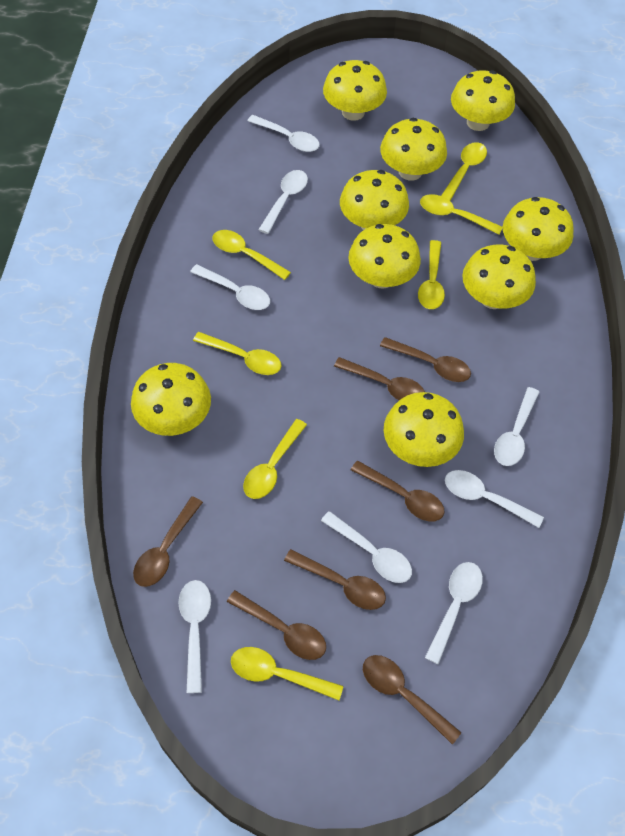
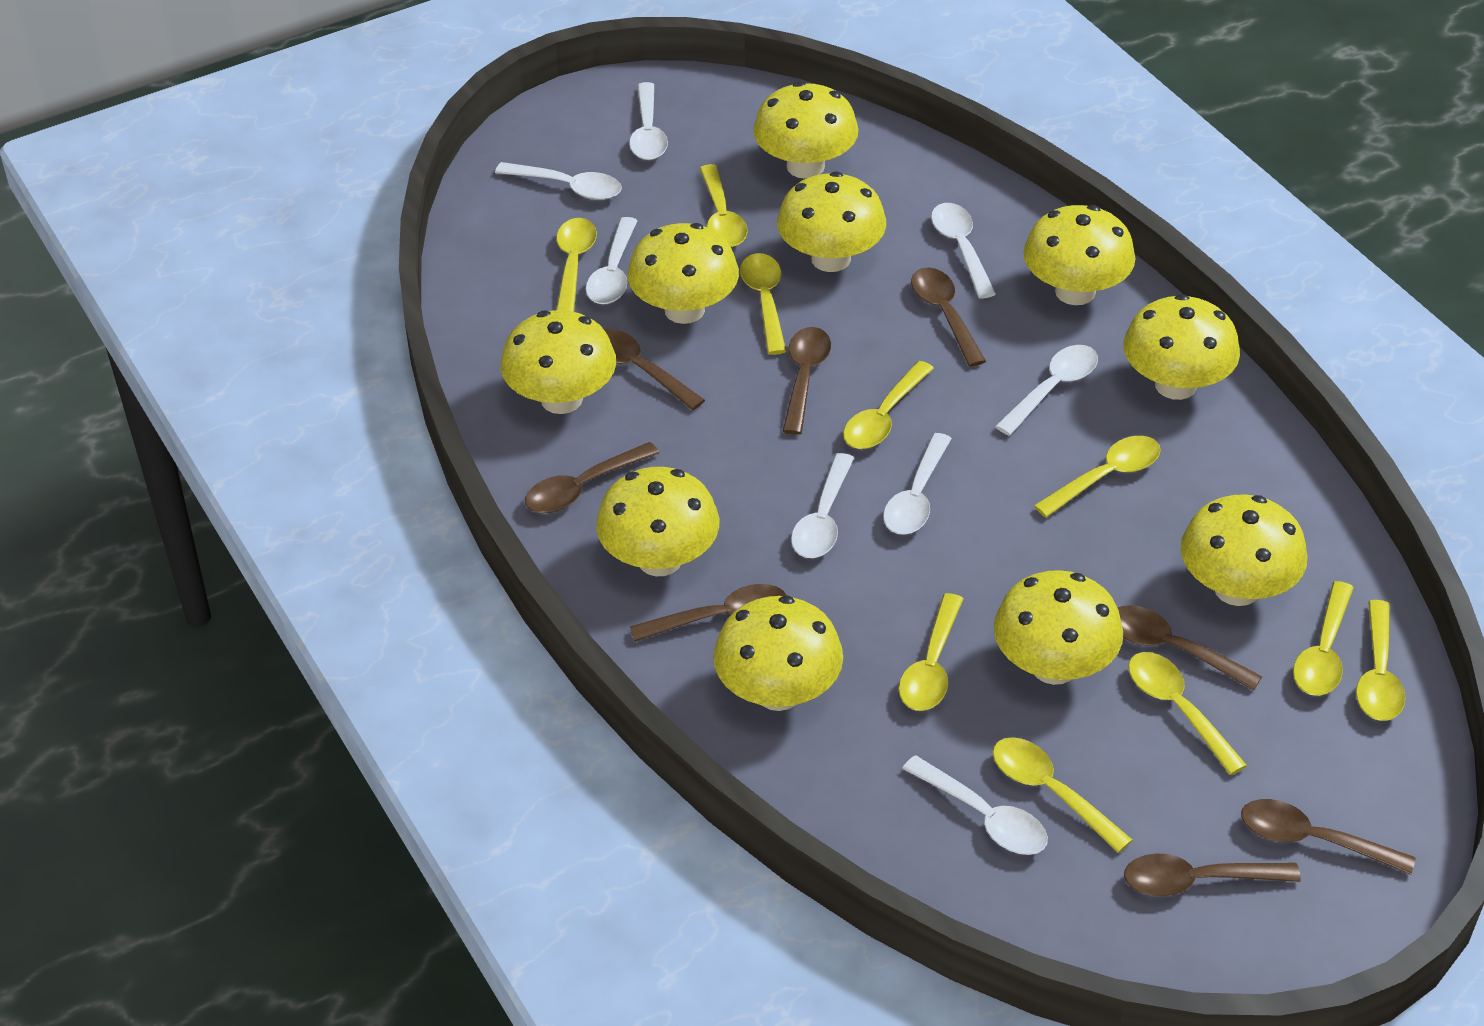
brown spoon: 7 -> 8
yellow mushroom: 9 -> 10
yellow spoon: 7 -> 10

